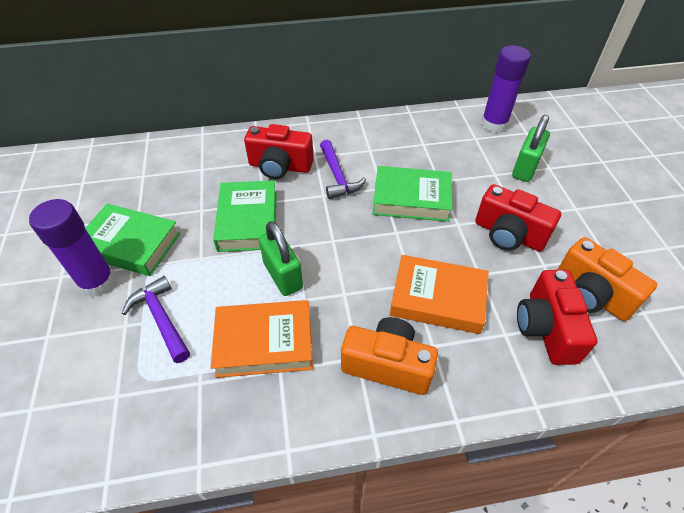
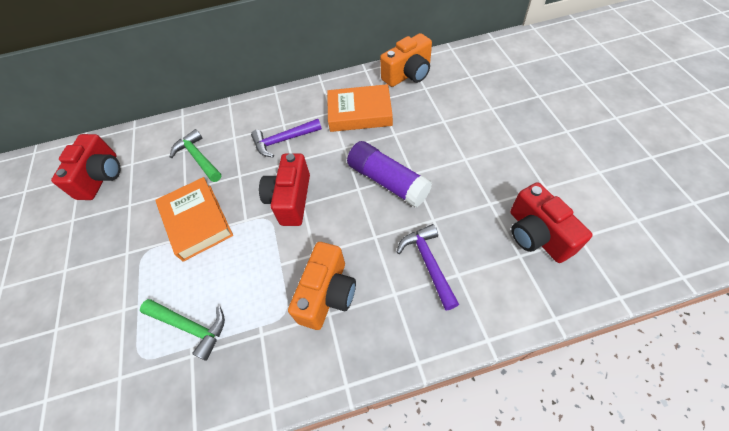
green book: 3 -> 0
green hammer: 0 -> 2
green padlock: 2 -> 0
purple glue stick: 2 -> 1

